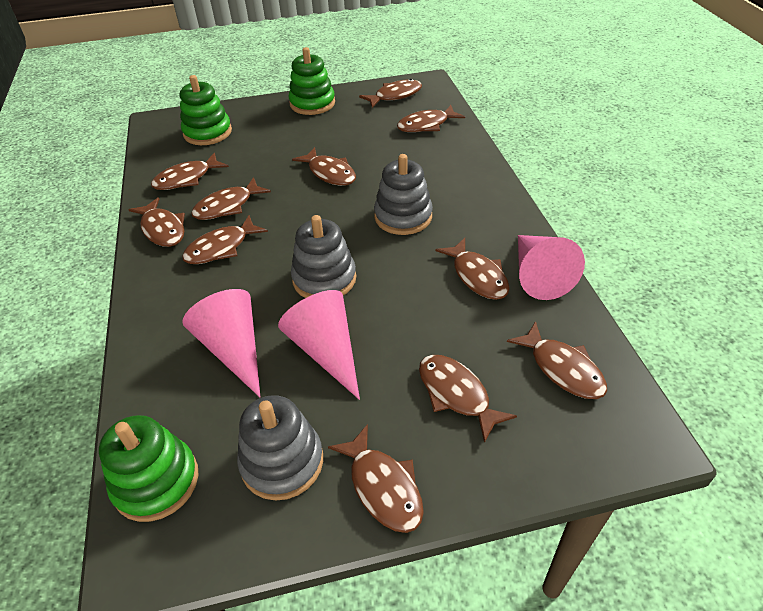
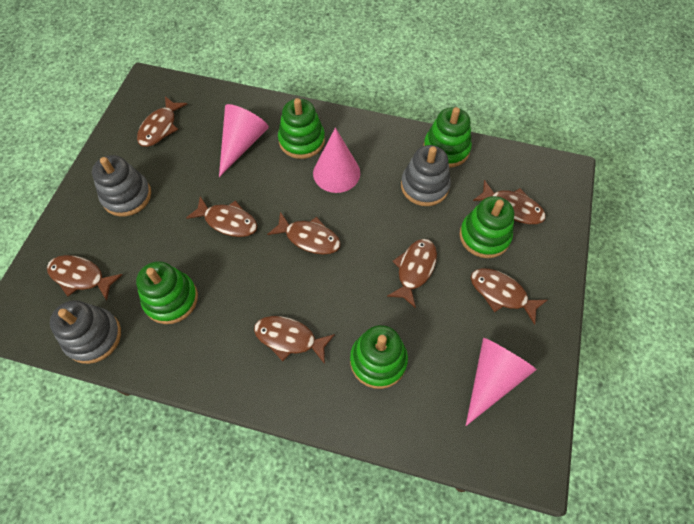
brown fish: 11 -> 8
green stacking toy: 3 -> 5

